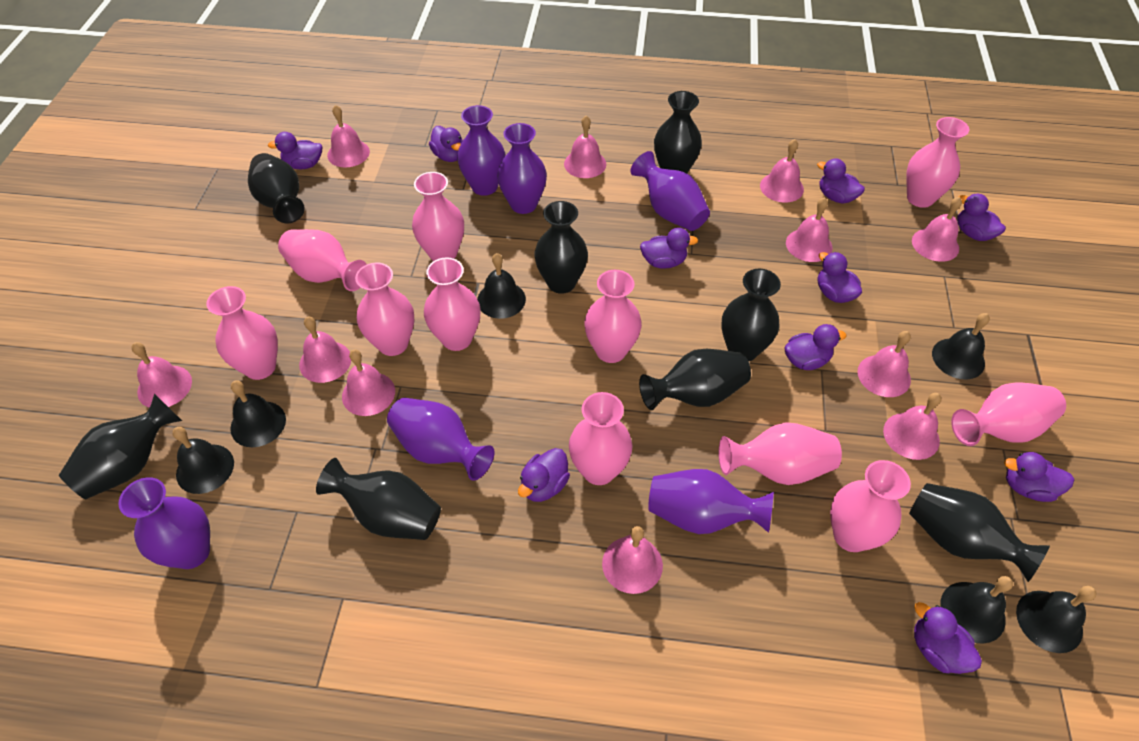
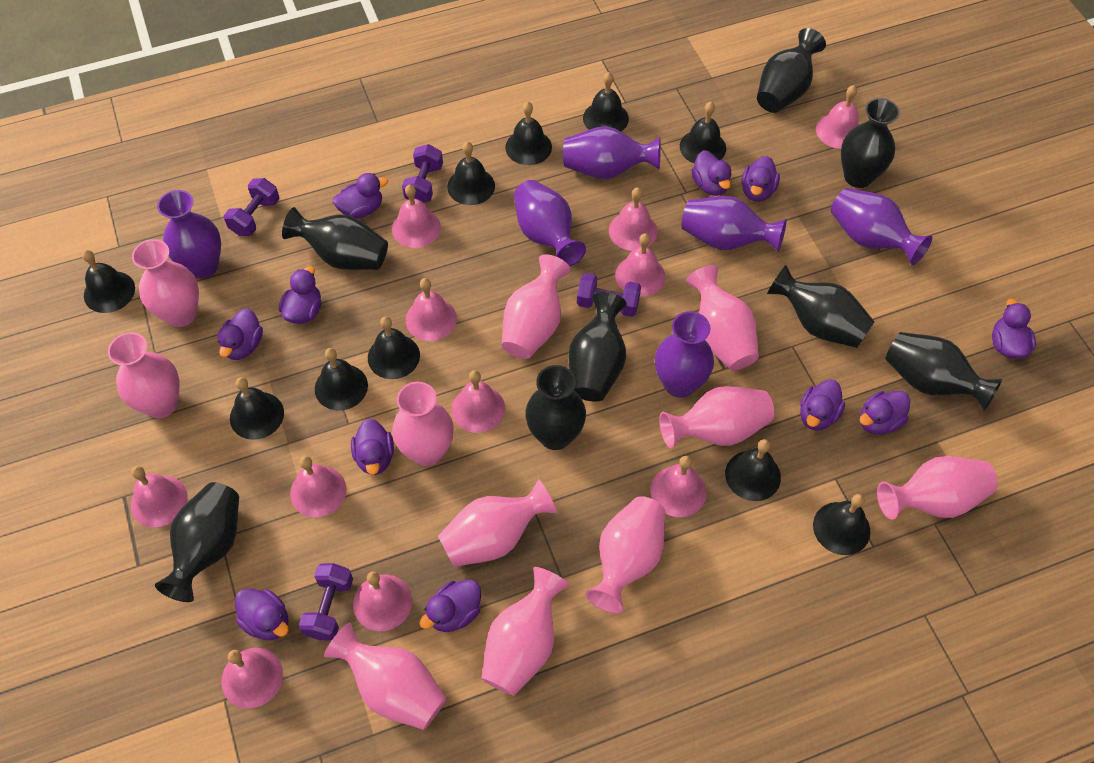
black bell: 6 -> 10
purple duck: 10 -> 11
purple dumbbell: 0 -> 4

